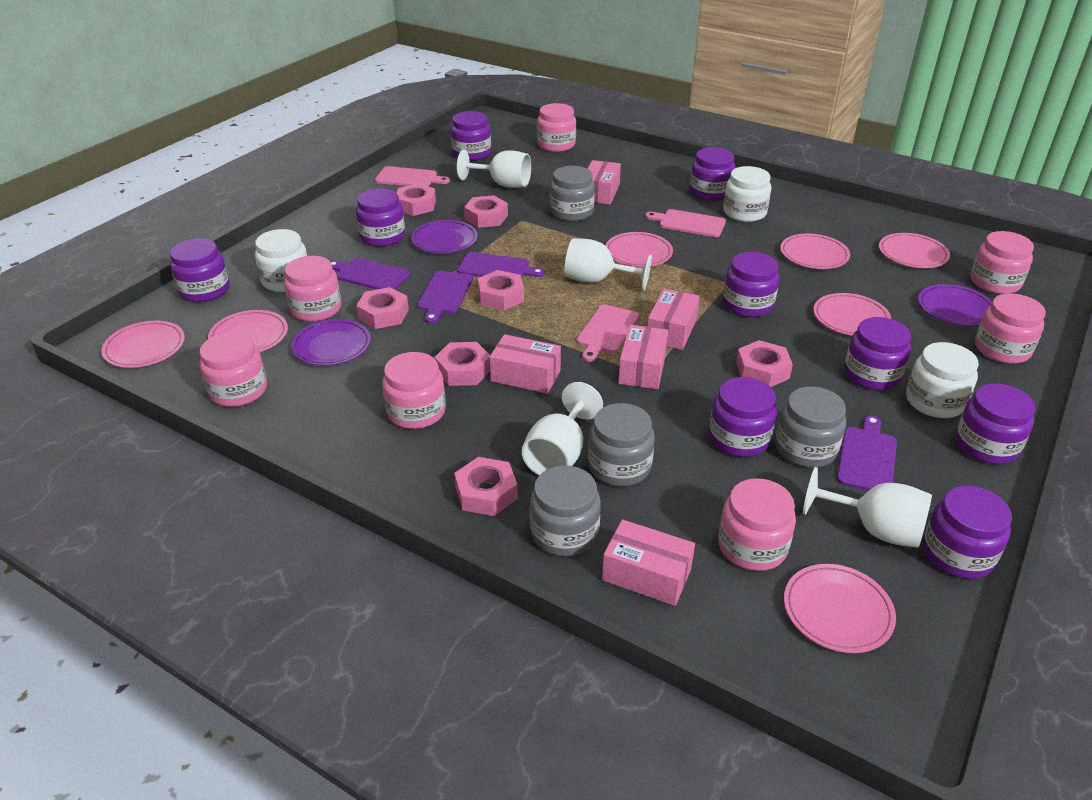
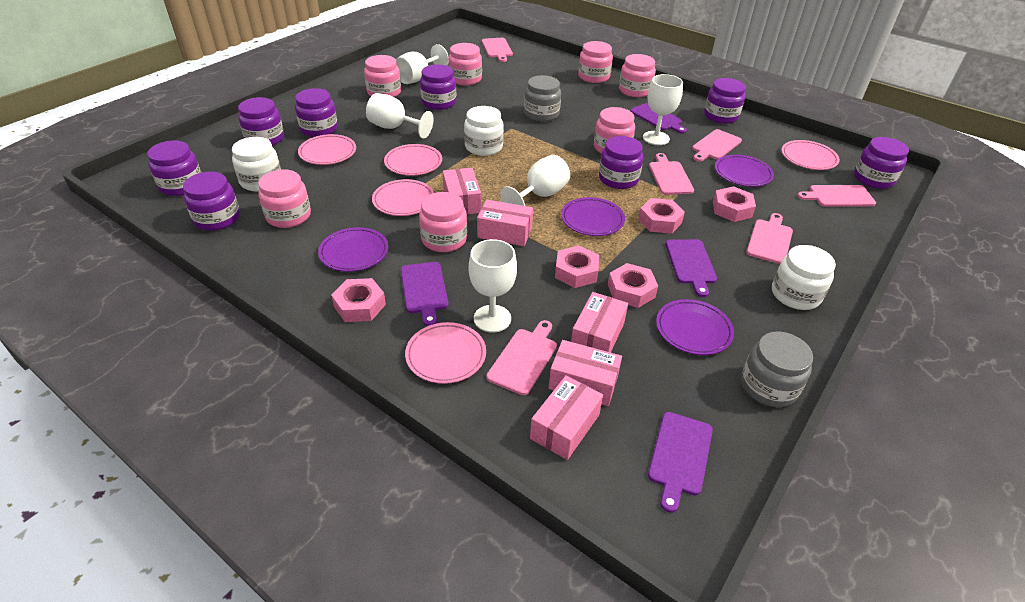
grey jar: 4 -> 2
pink cutting board: 3 -> 6
pink nut: 7 -> 5
pink plate: 7 -> 5
purple jar: 9 -> 8
purple plate: 3 -> 4
white goblet: 4 -> 5

